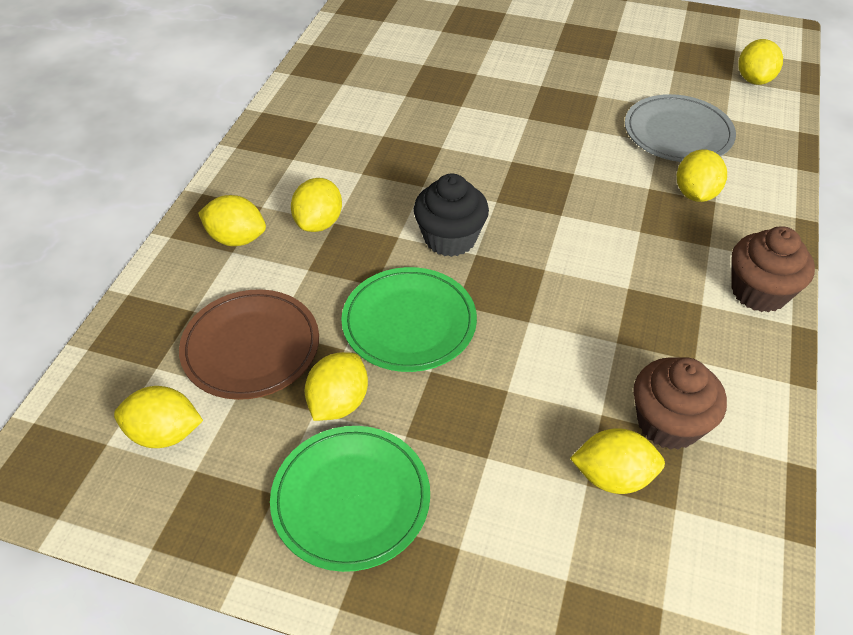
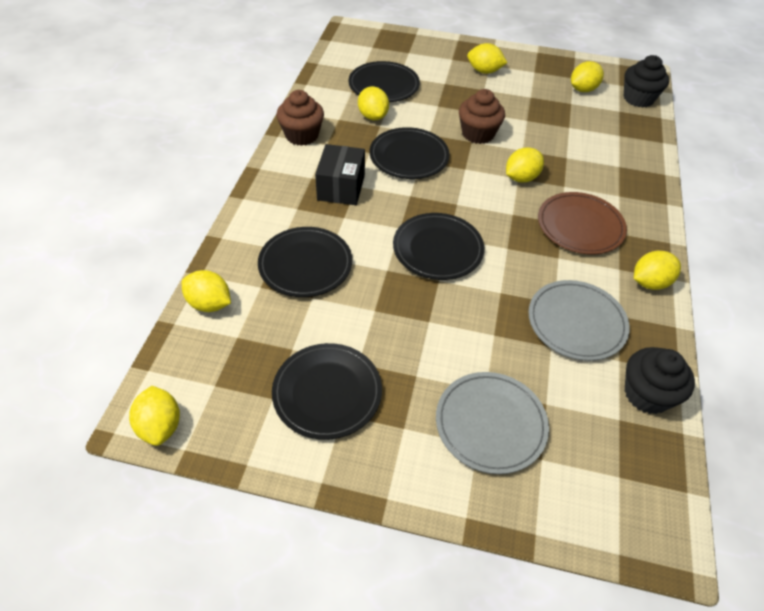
black box: 0 -> 1
black cupcake: 1 -> 2
black plate: 0 -> 5
green plate: 2 -> 0
grey plate: 1 -> 2

